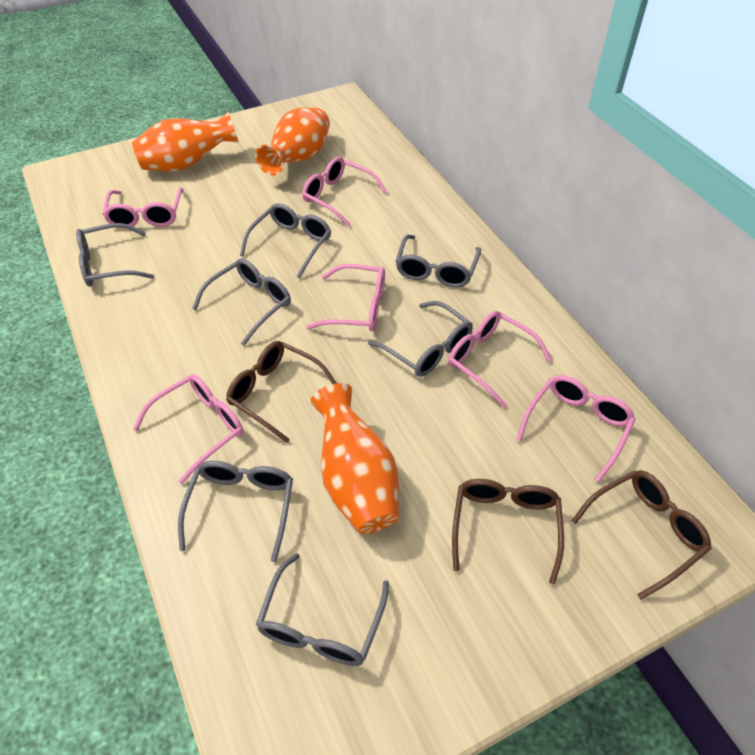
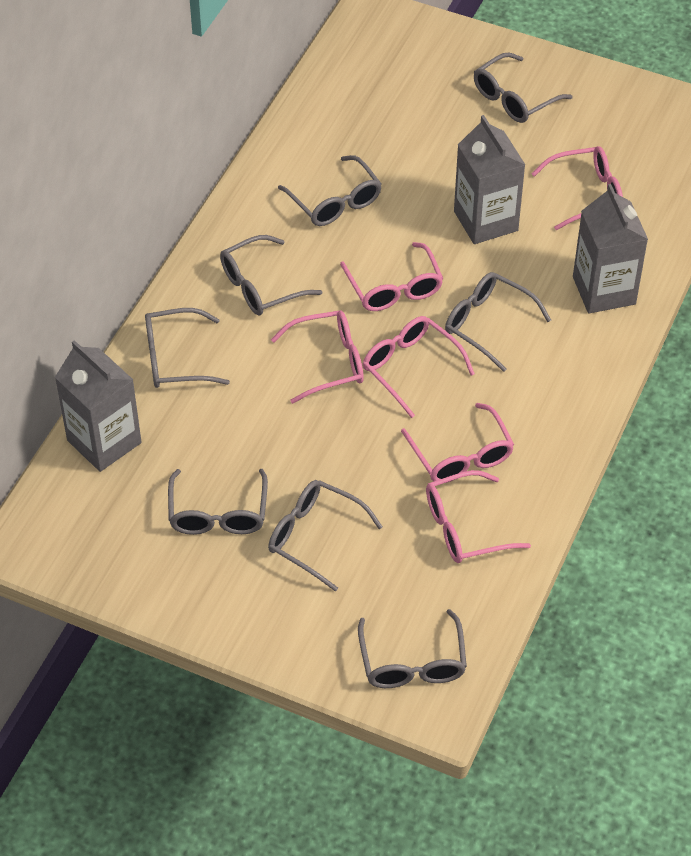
brown glasses: 3 -> 0
grey carton: 0 -> 3
grey glasses: 7 -> 8
orange vase: 3 -> 0

